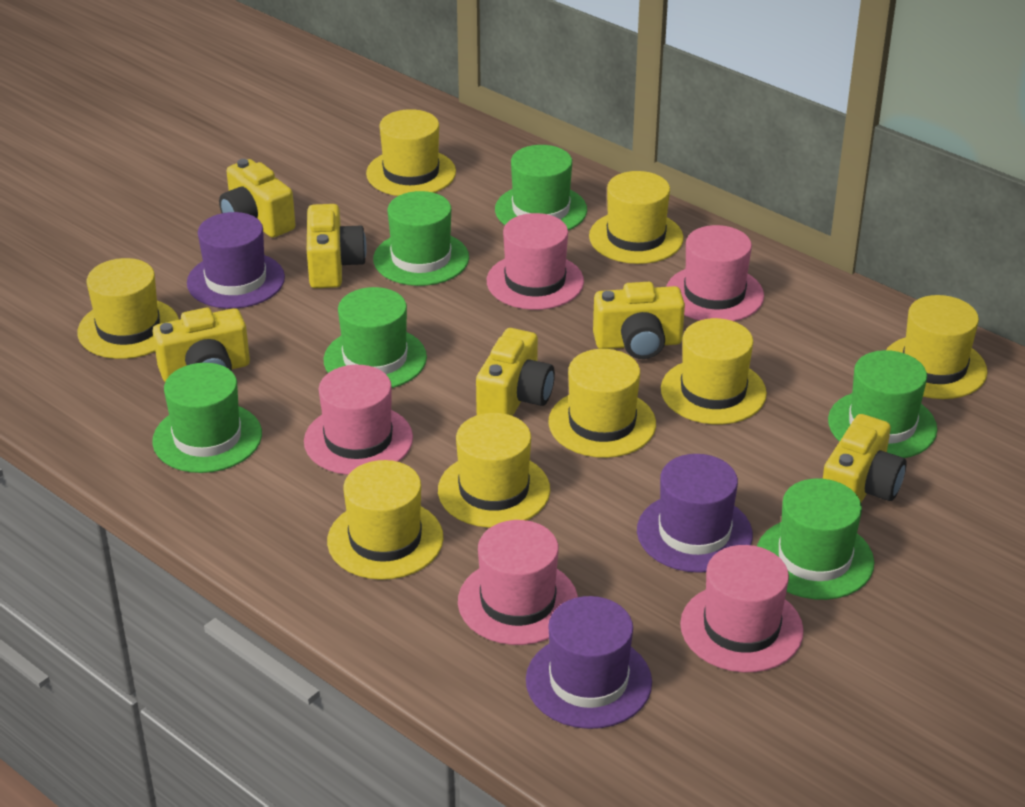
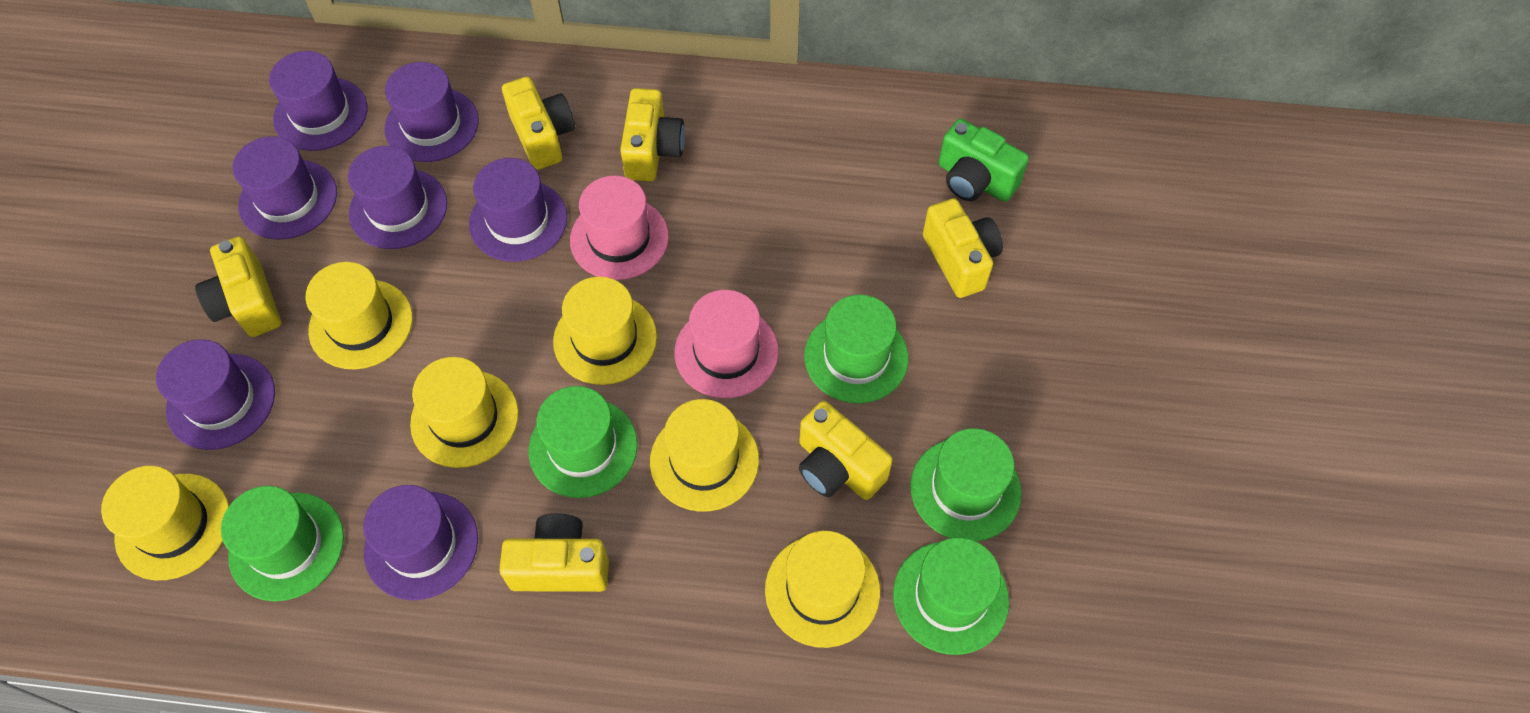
green camera: 0 -> 1
green hat: 6 -> 5
pink hat: 5 -> 2
purple hat: 3 -> 7
yellow hat: 8 -> 6

